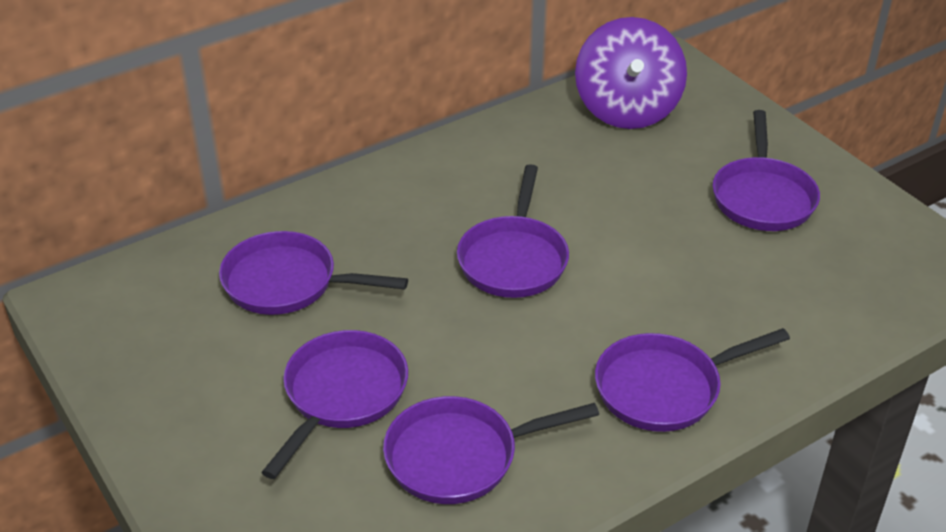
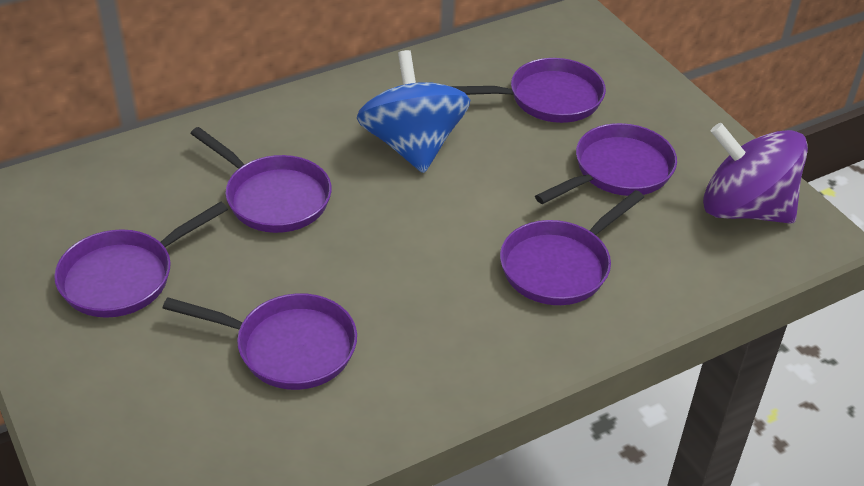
blue spinning top: 0 -> 1

